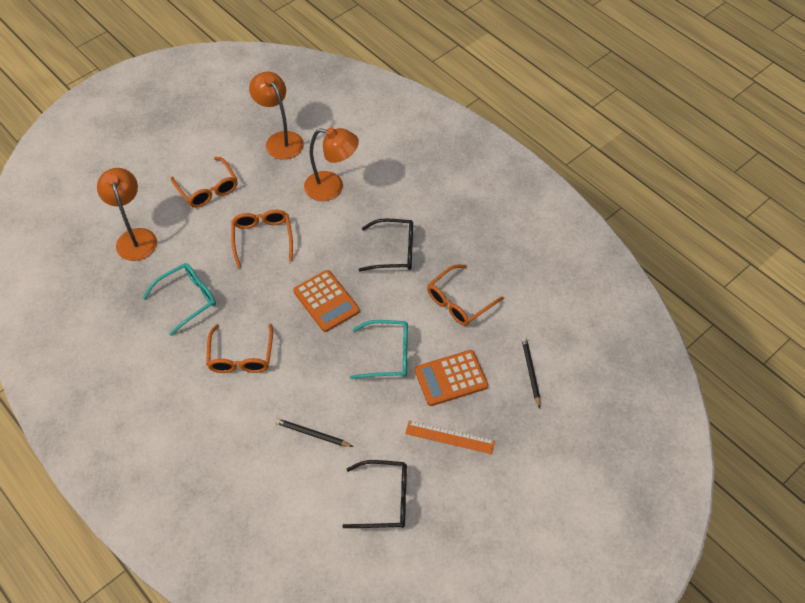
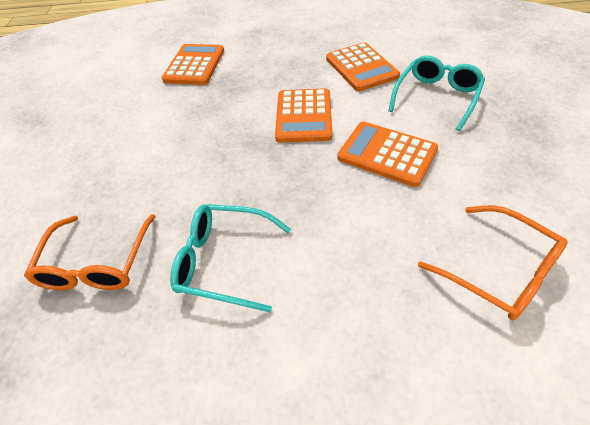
black glasses: 2 -> 0
black pencil: 2 -> 0
orange calculator: 2 -> 4
orange glasses: 4 -> 2
orange lamp: 3 -> 0
orange ruler: 1 -> 0

